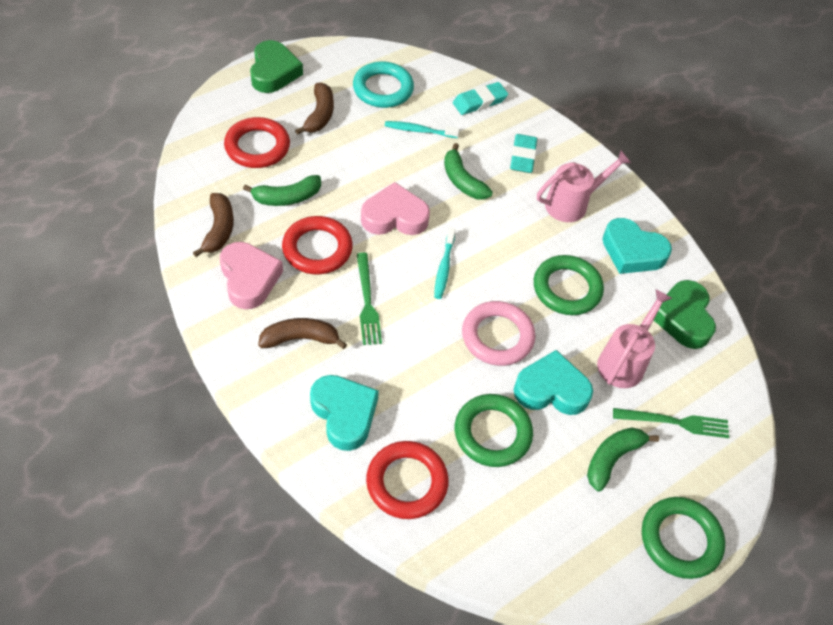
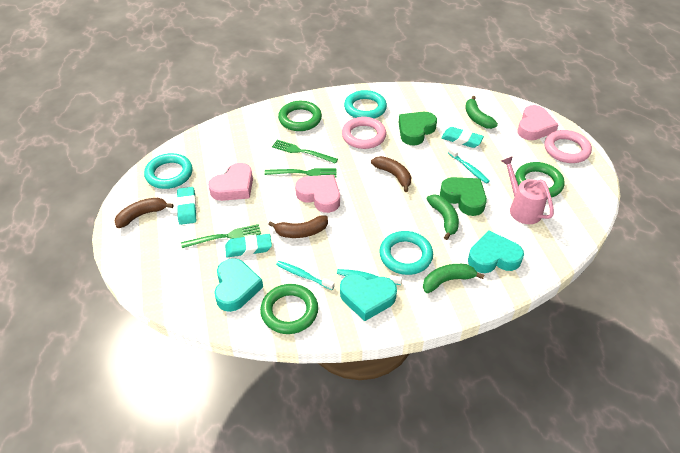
green fork: 2 -> 3
pink heart: 2 -> 3
pink ring: 1 -> 2
pink watering can: 2 -> 1
red ring: 3 -> 0
turquoise eraser: 2 -> 3
turquoise ring: 1 -> 3
turquoise toothbrush: 2 -> 3

